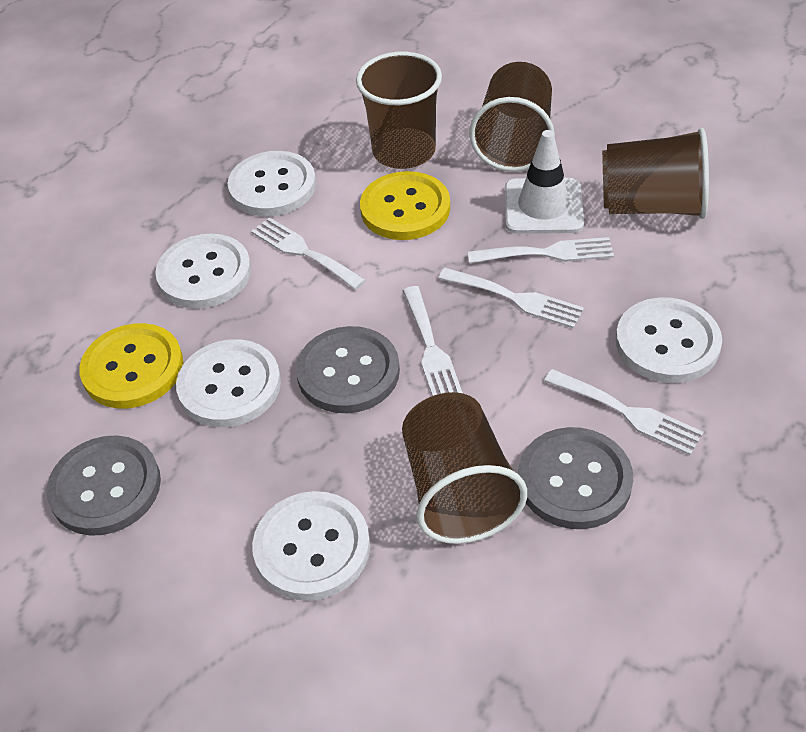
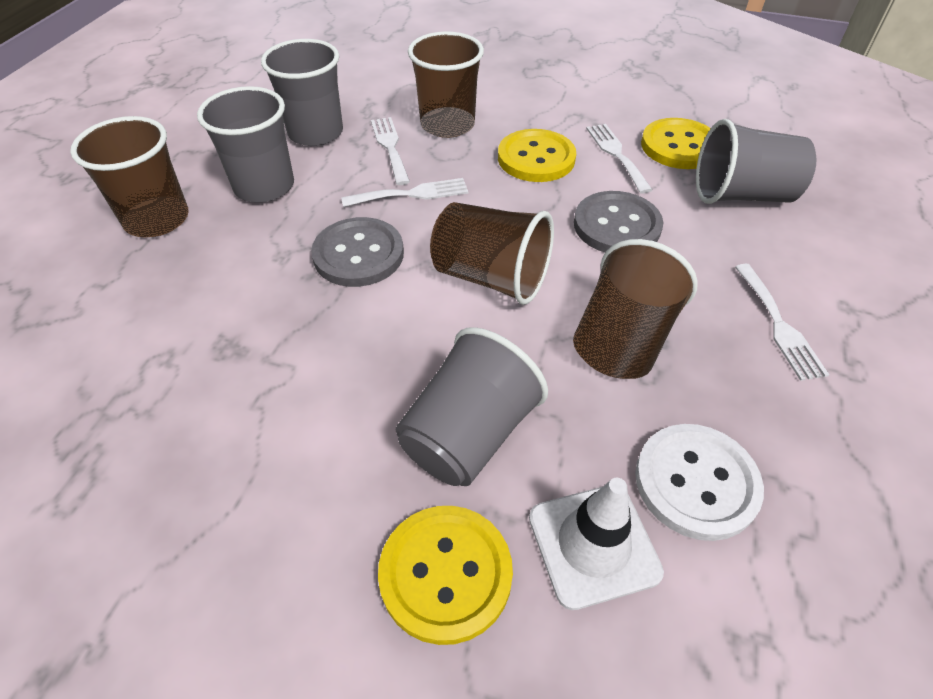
grey button: 3 -> 2
grey cup: 0 -> 4
white button: 5 -> 1
white fork: 5 -> 4
yellow button: 2 -> 3

